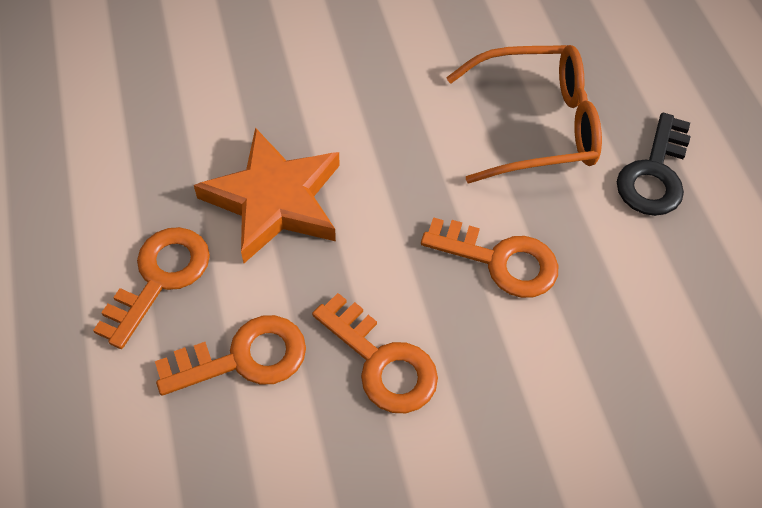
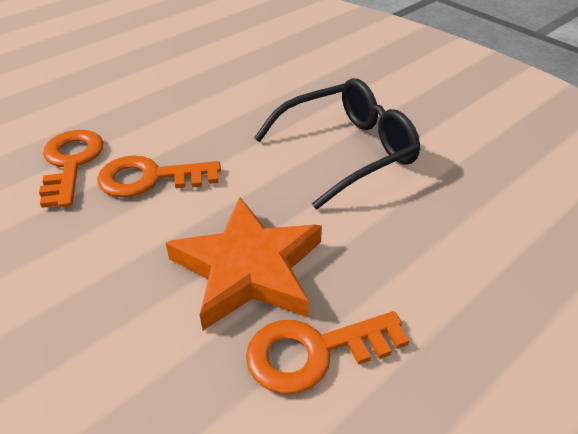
black glasses: 0 -> 1
black key: 1 -> 0
orange glasses: 1 -> 0
orange key: 4 -> 3

